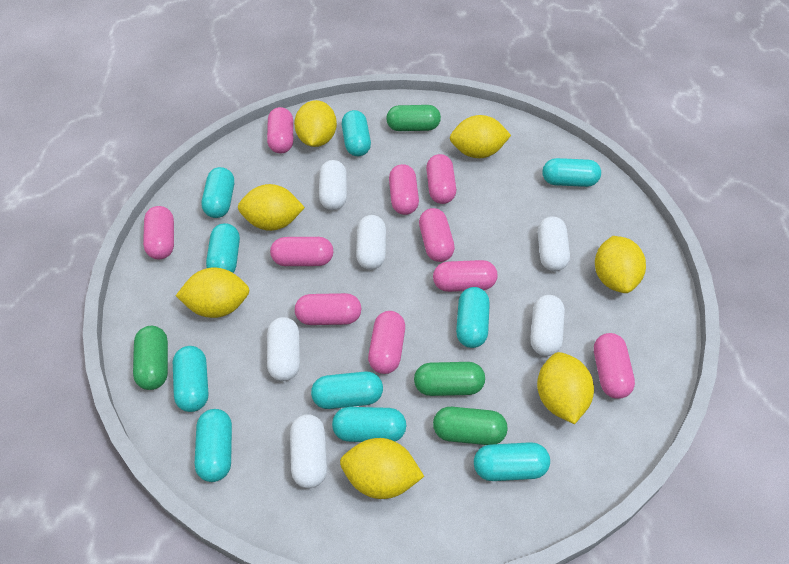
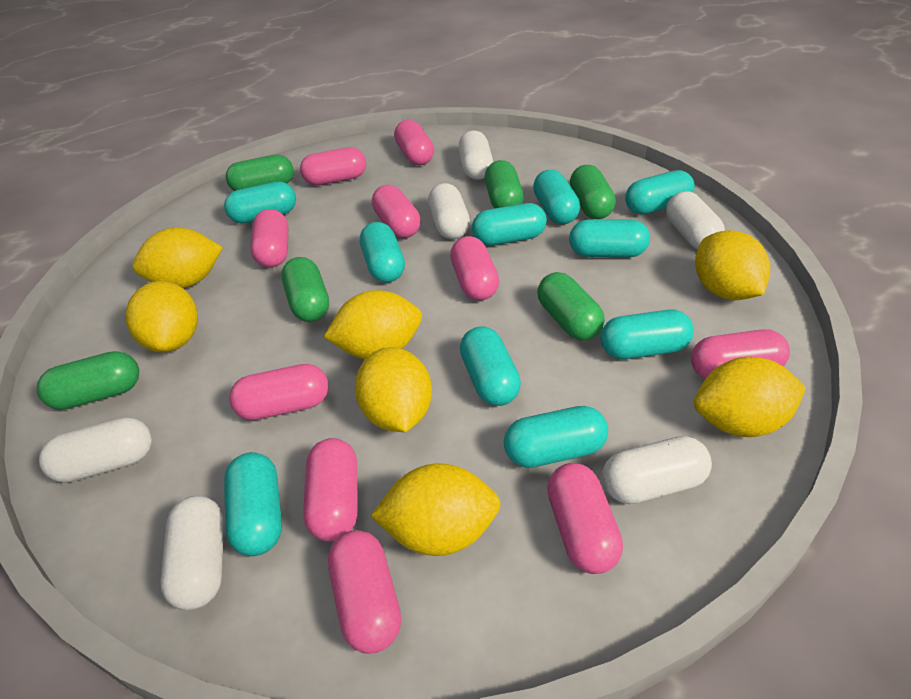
green capsule: 4 -> 6

